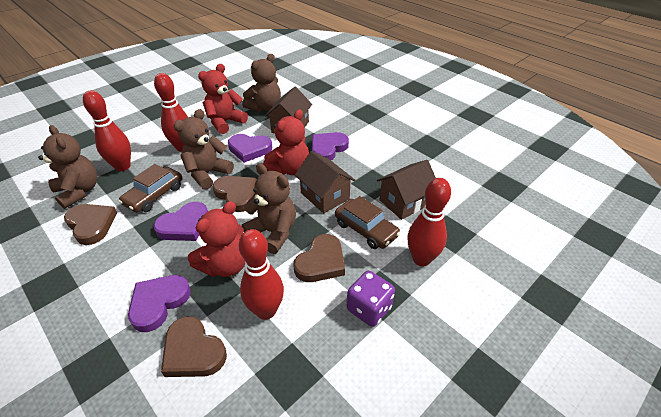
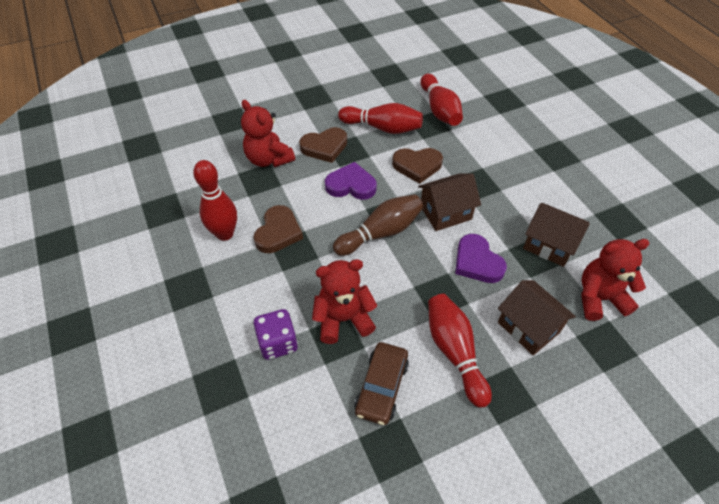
brown bowling pin: 0 -> 1
brown car: 2 -> 1
brown heart: 4 -> 3
brown teddy bear: 4 -> 0
purple heart: 4 -> 2

